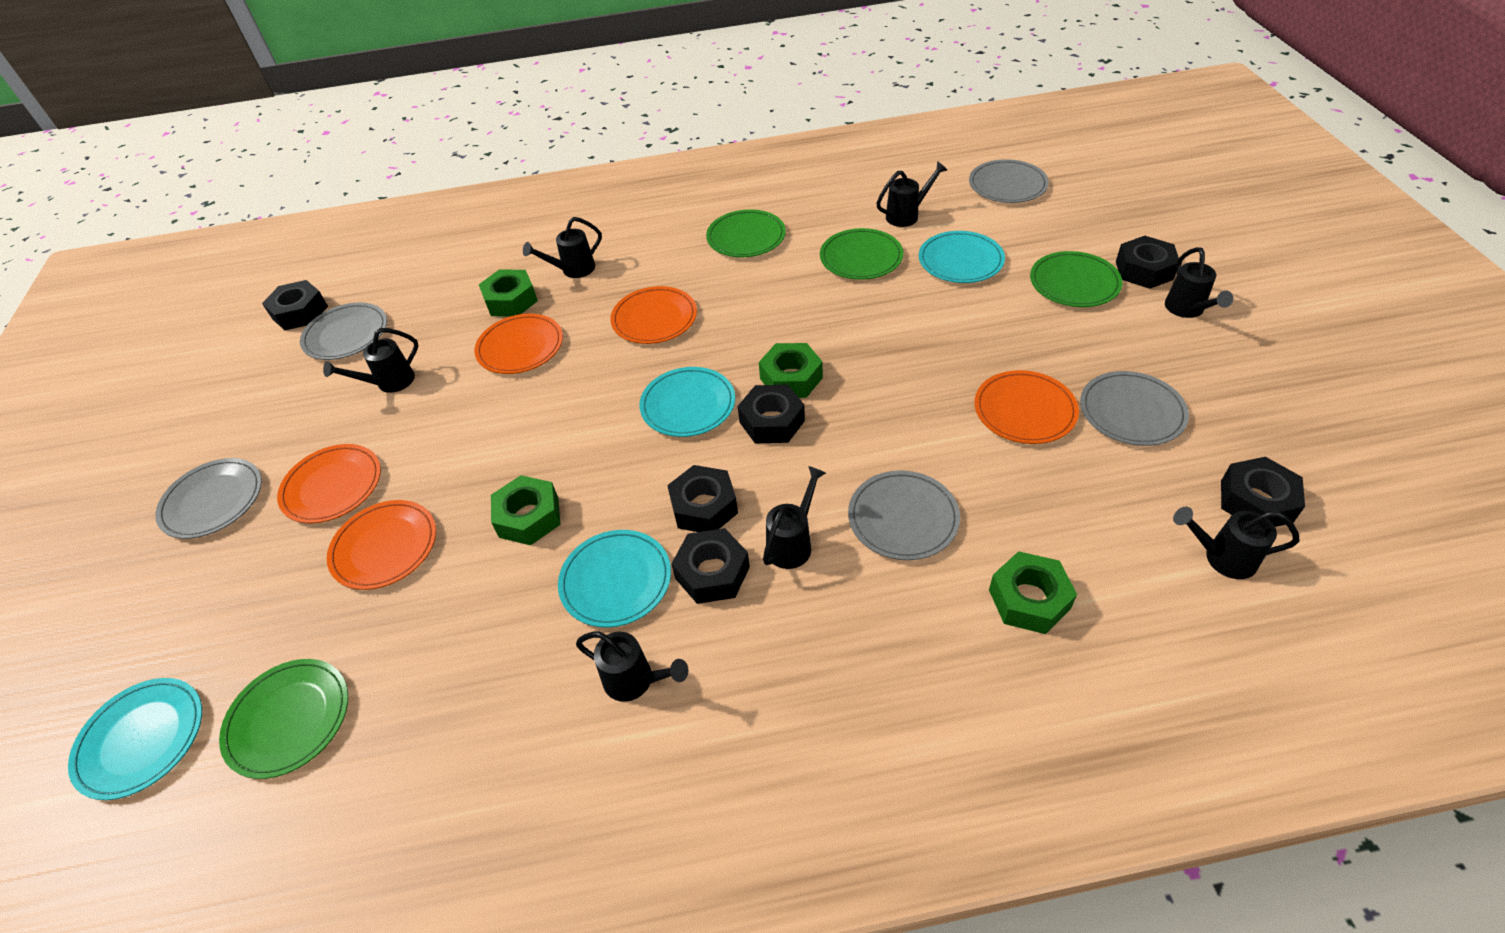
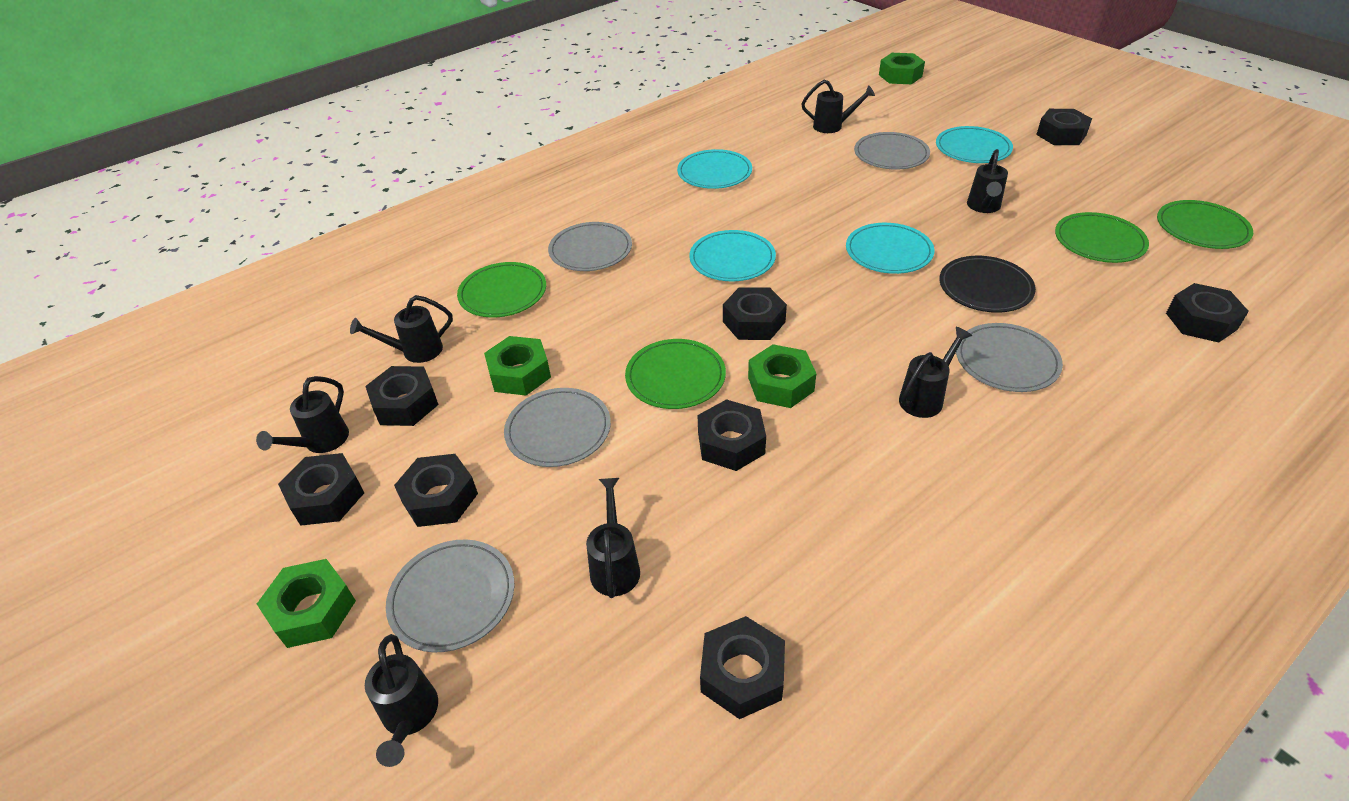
black nut: 6 -> 8
black plate: 0 -> 1
orange plate: 5 -> 0

